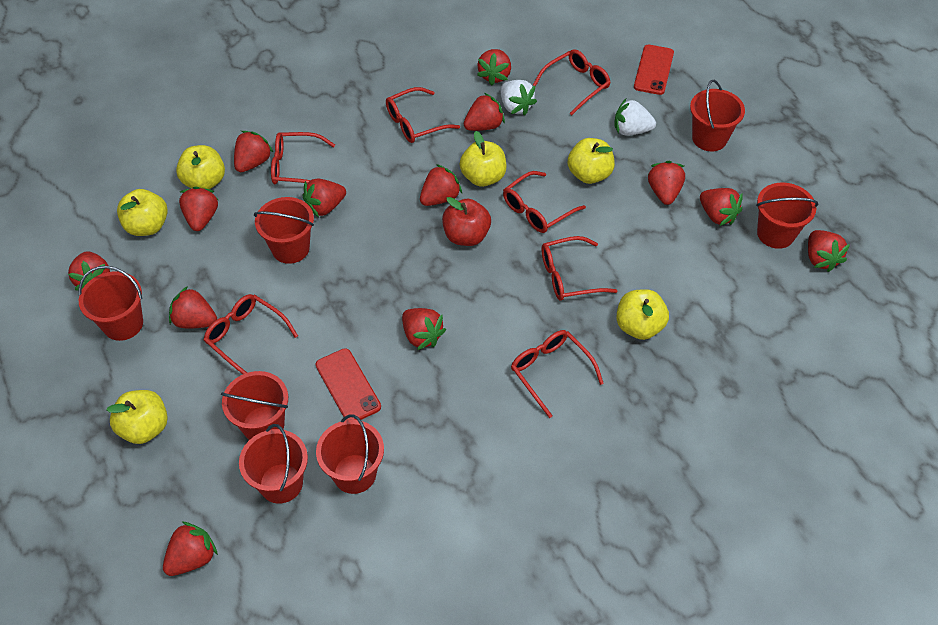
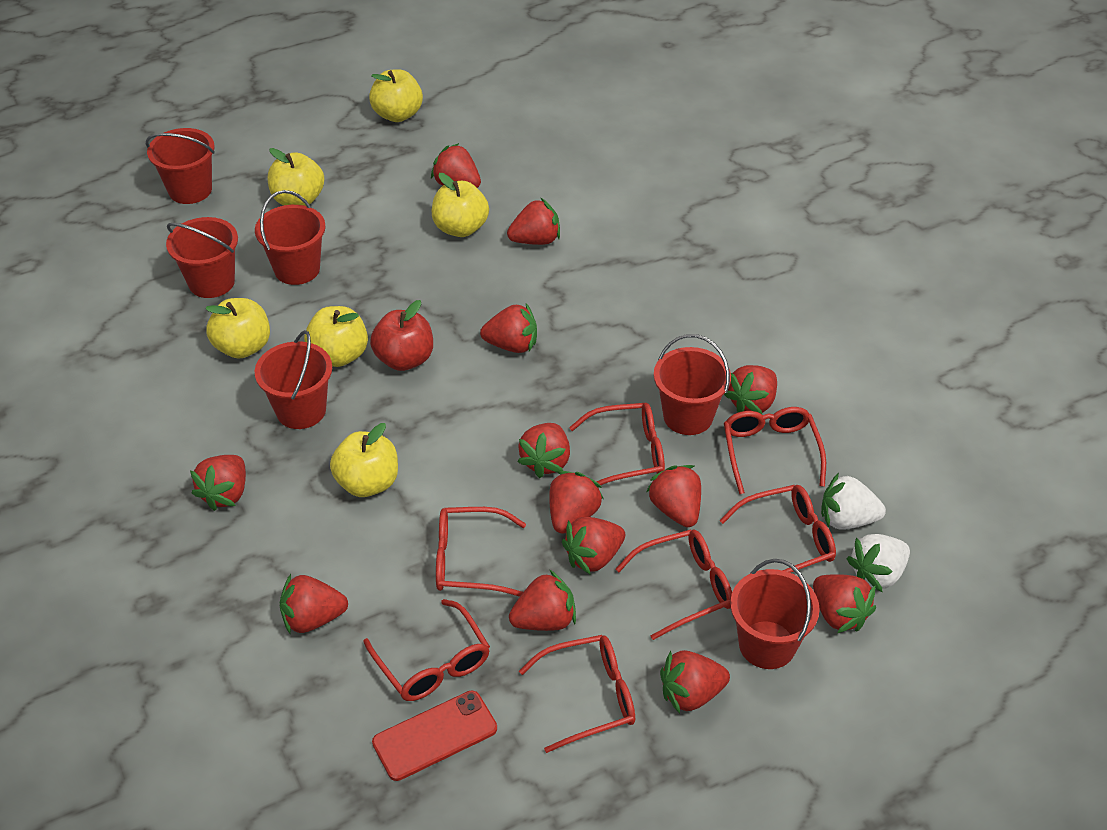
red bucket: 7 -> 6
red phone: 2 -> 1

